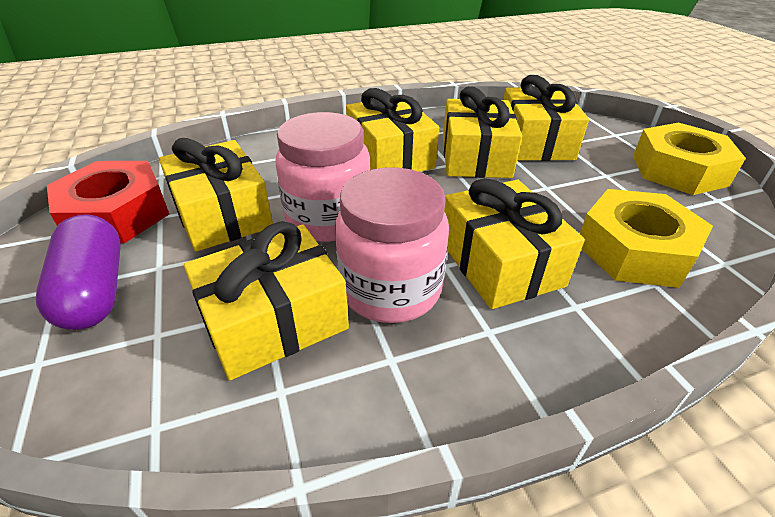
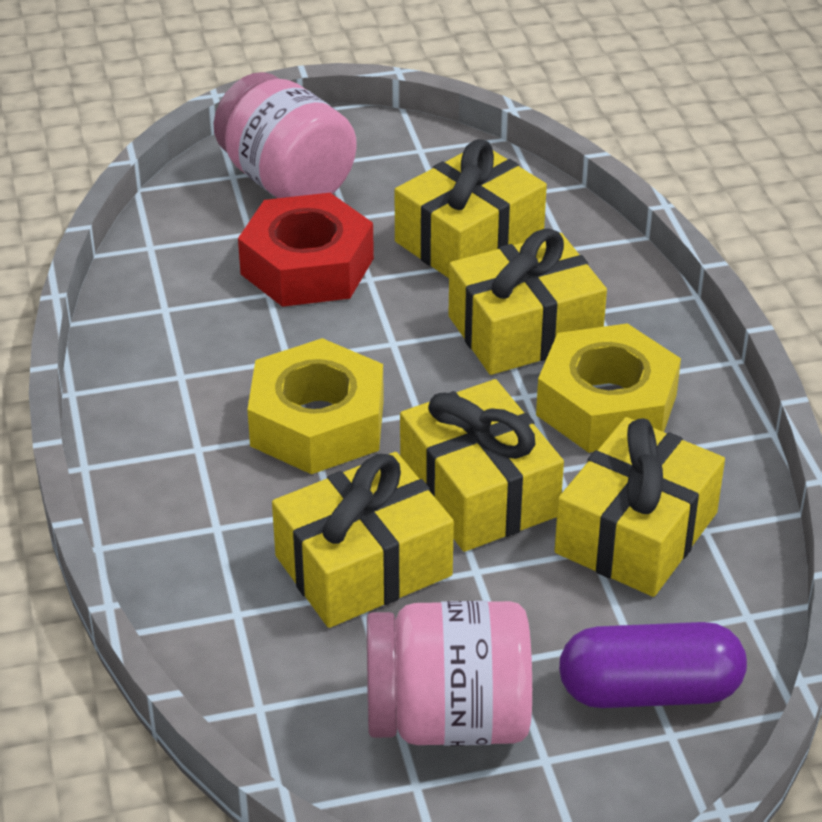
yellow gift: 6 -> 5

